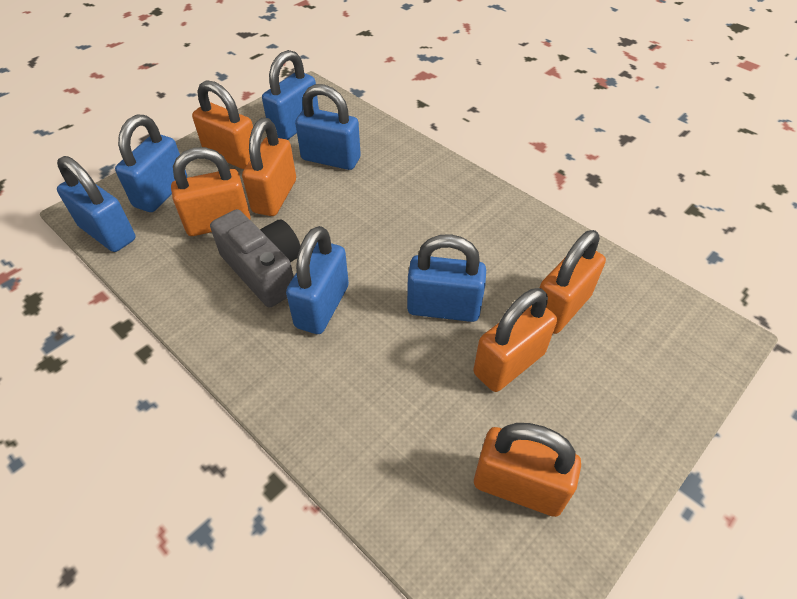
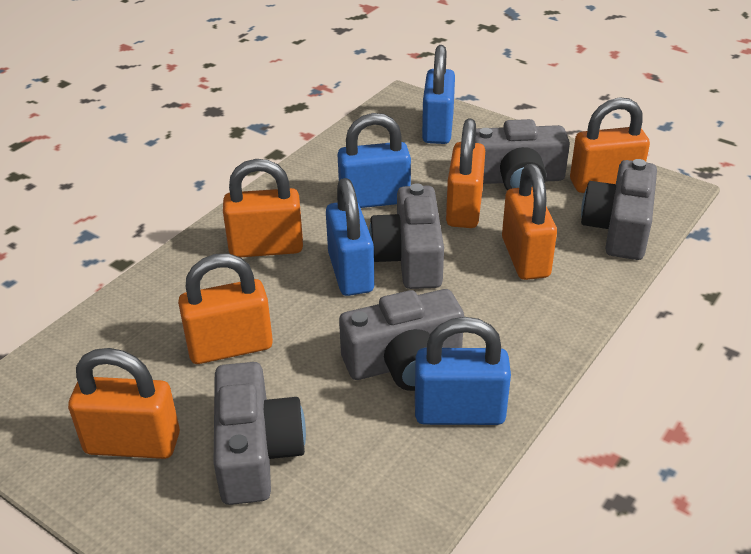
blue padlock: 6 -> 4
grey camera: 1 -> 5

